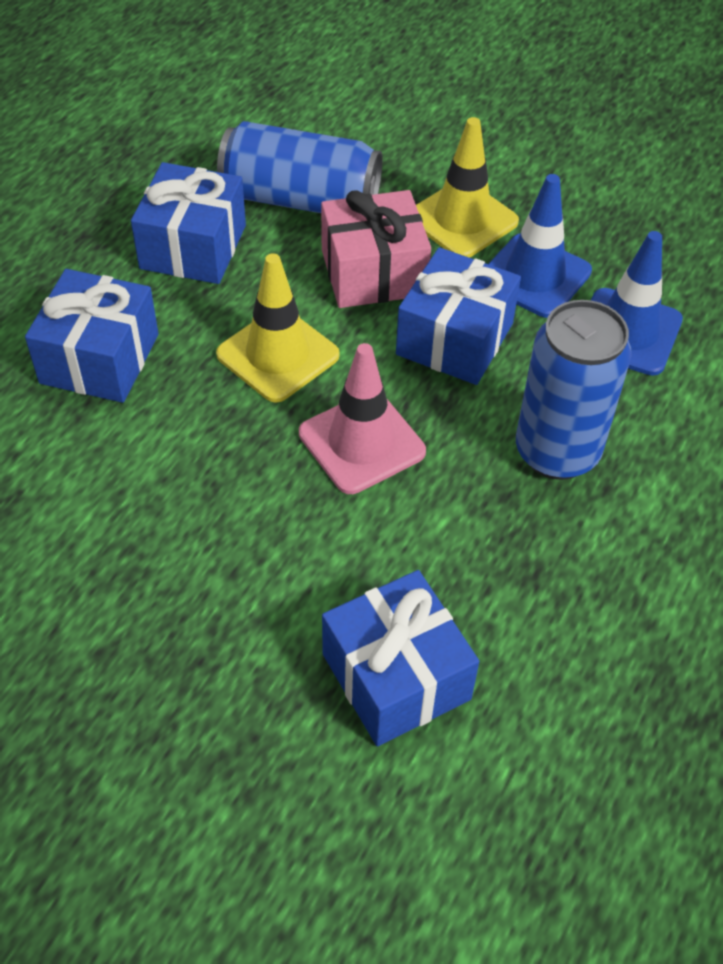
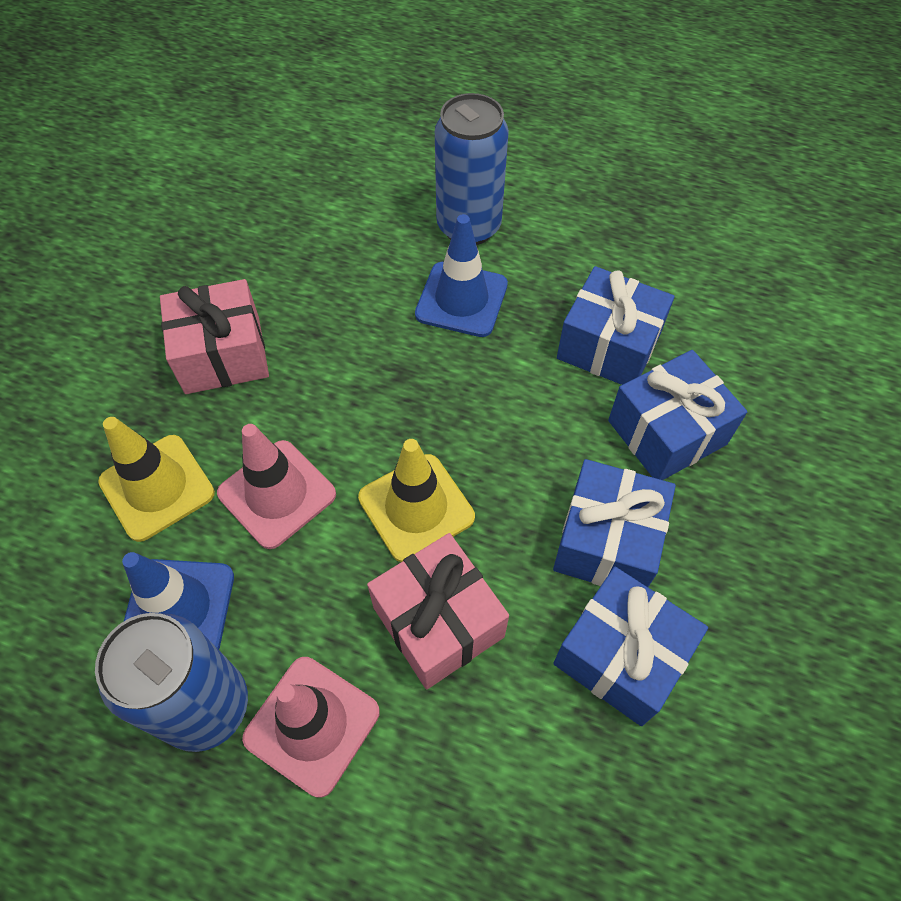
pink gift: 1 -> 2
pink traffic cone: 1 -> 2

